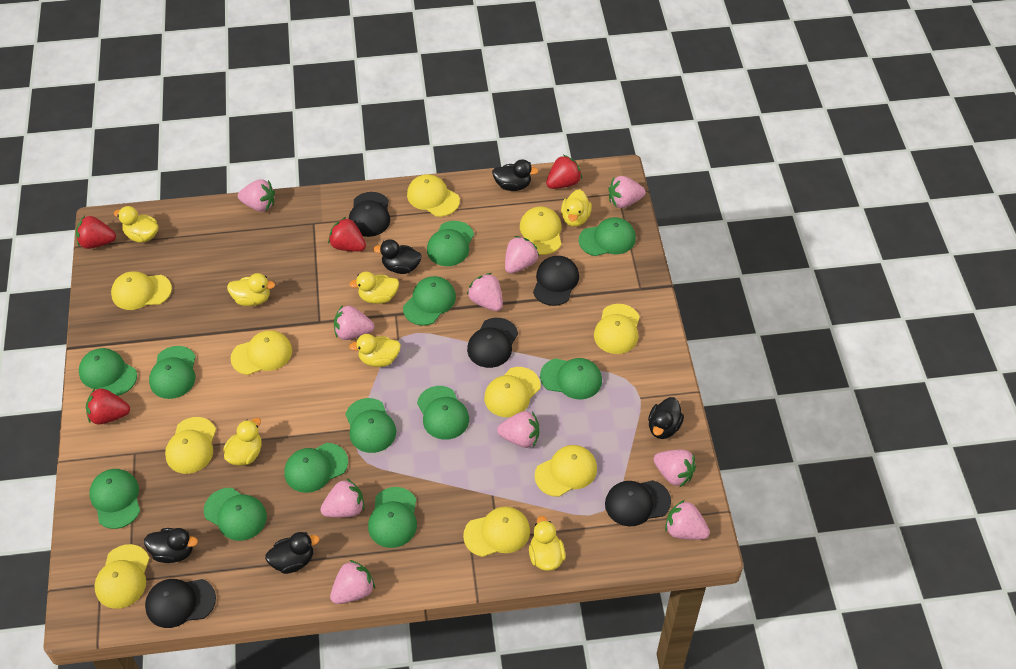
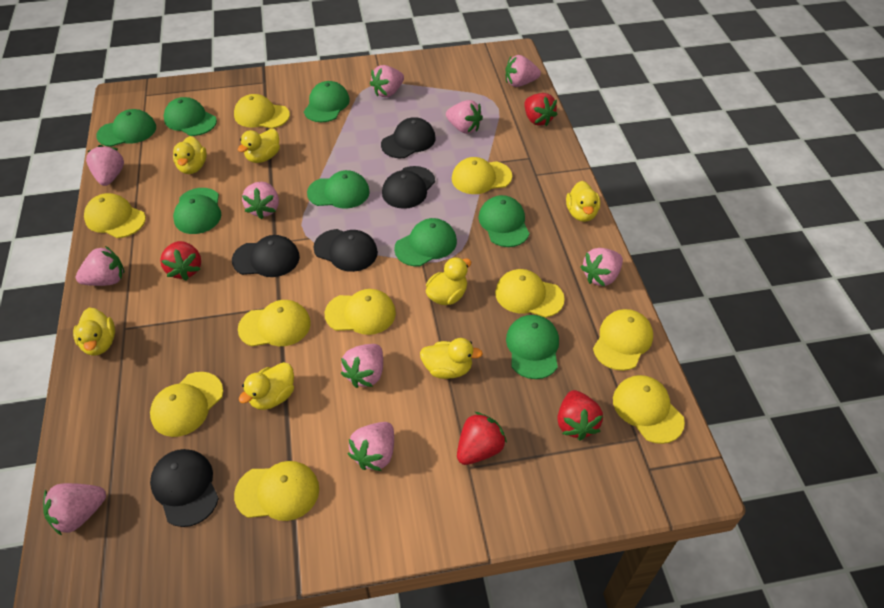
black duck: 5 -> 0
green cap: 12 -> 8

